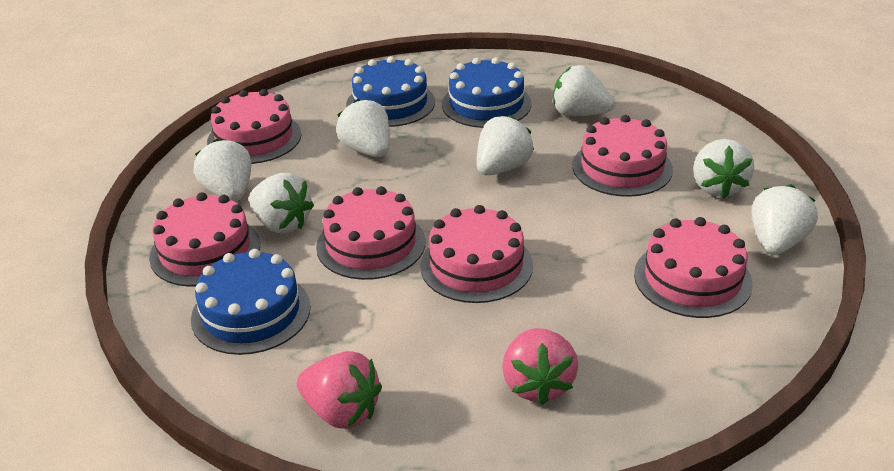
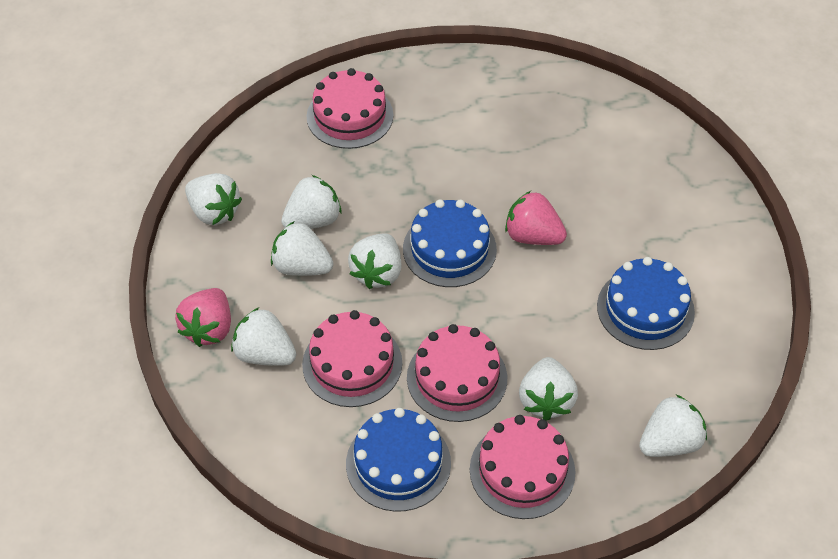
pink cake: 6 -> 4

